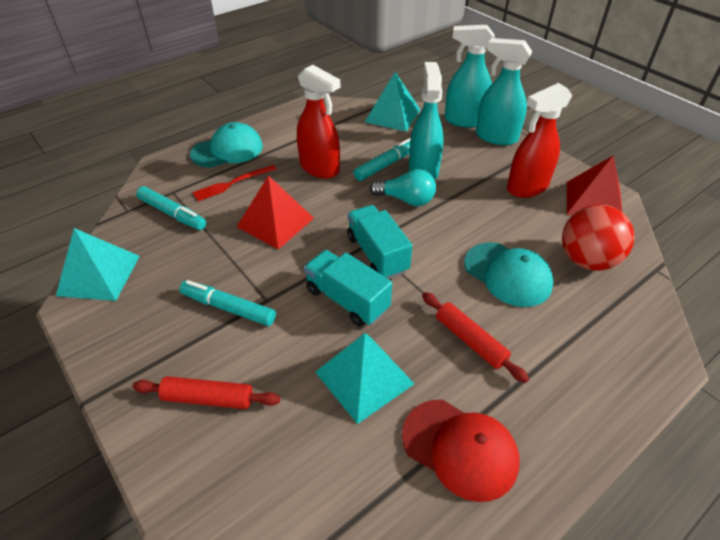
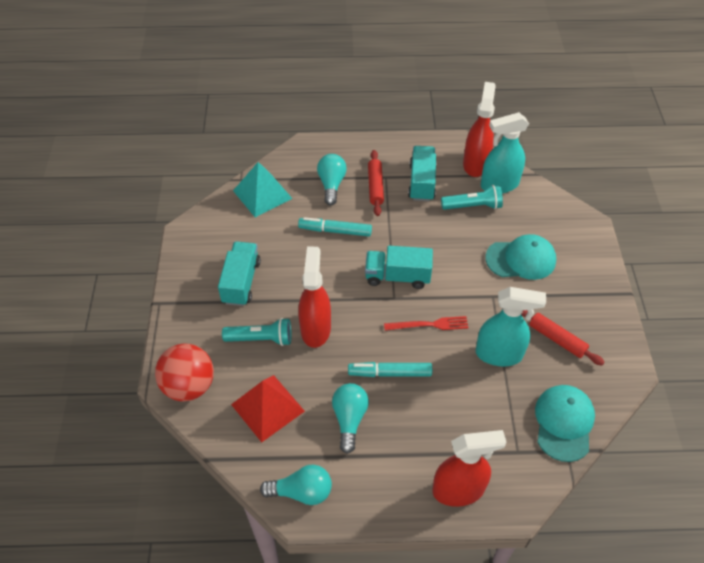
red cap: 1 -> 0
red pyramid: 2 -> 1
red spray bottle: 2 -> 3
turquoise flashlight: 0 -> 2
turquoise light bulb: 1 -> 3
turquoise marker: 3 -> 2
turquoise pyramid: 3 -> 1
turquoise spray bottle: 3 -> 2
turquoise truck: 2 -> 3

